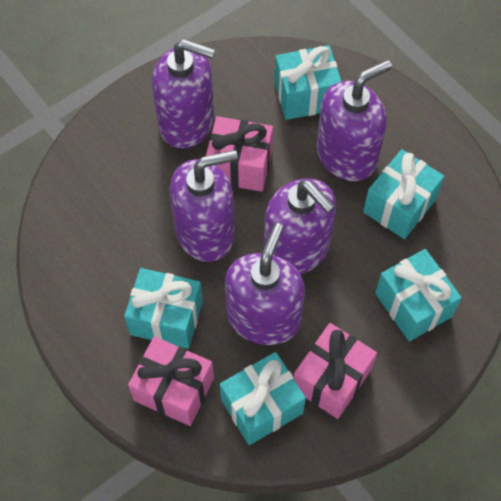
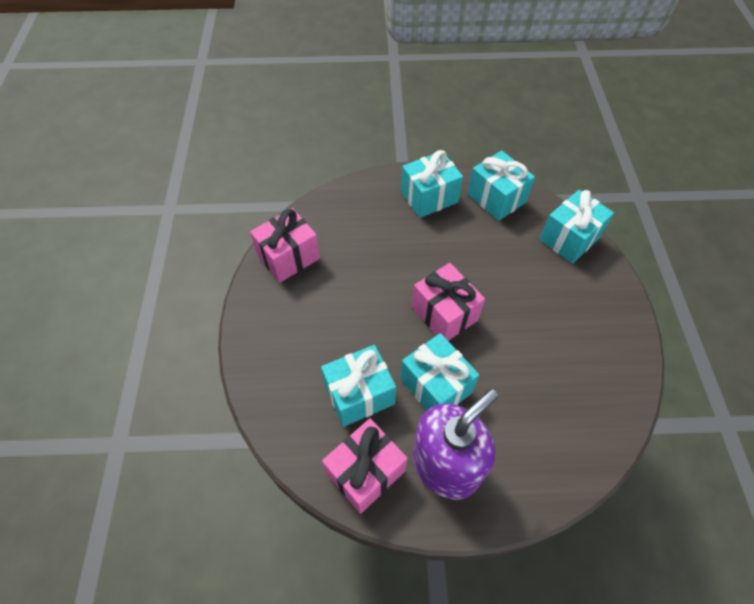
purple soap dispenser: 5 -> 1

